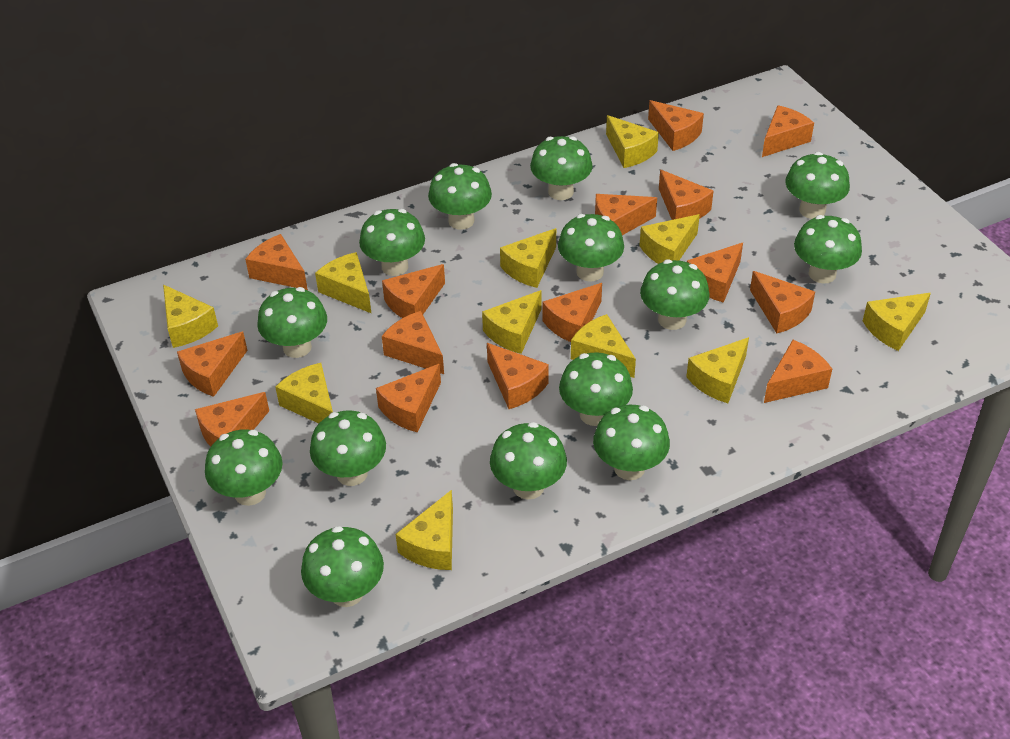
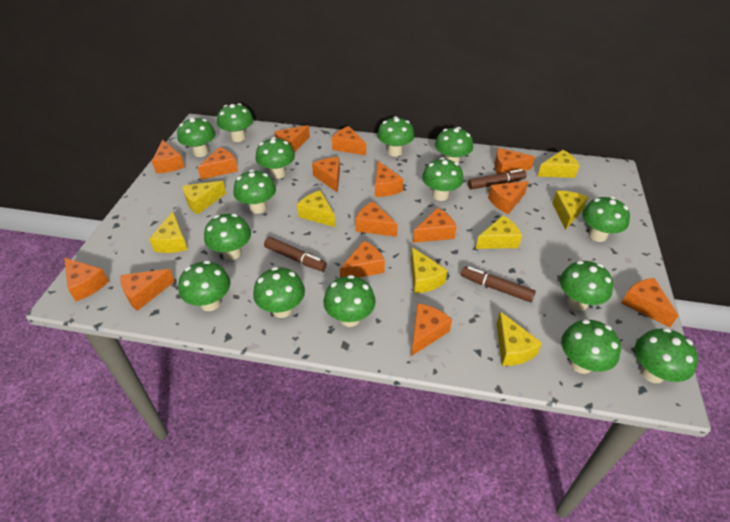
brown marker: 0 -> 3
green mushroom: 14 -> 15
yellow cheese: 11 -> 8

